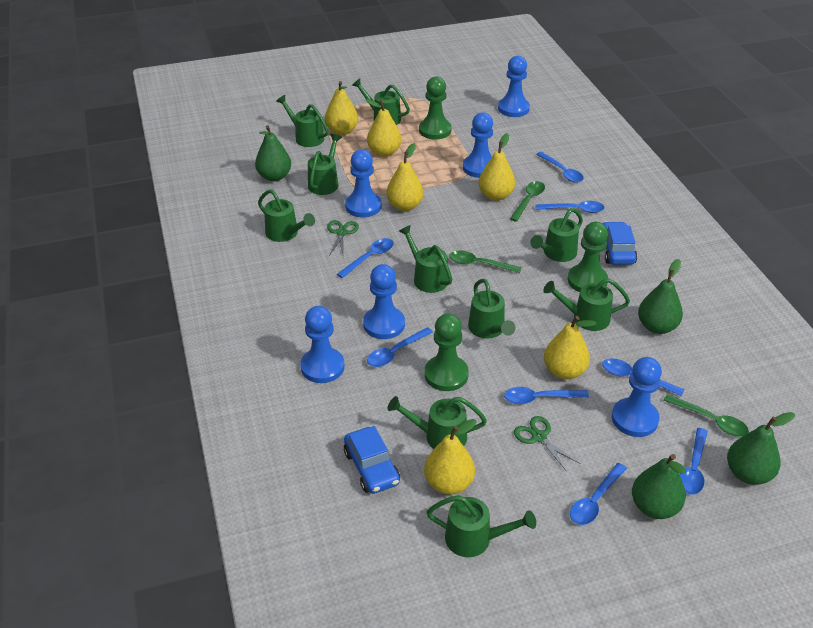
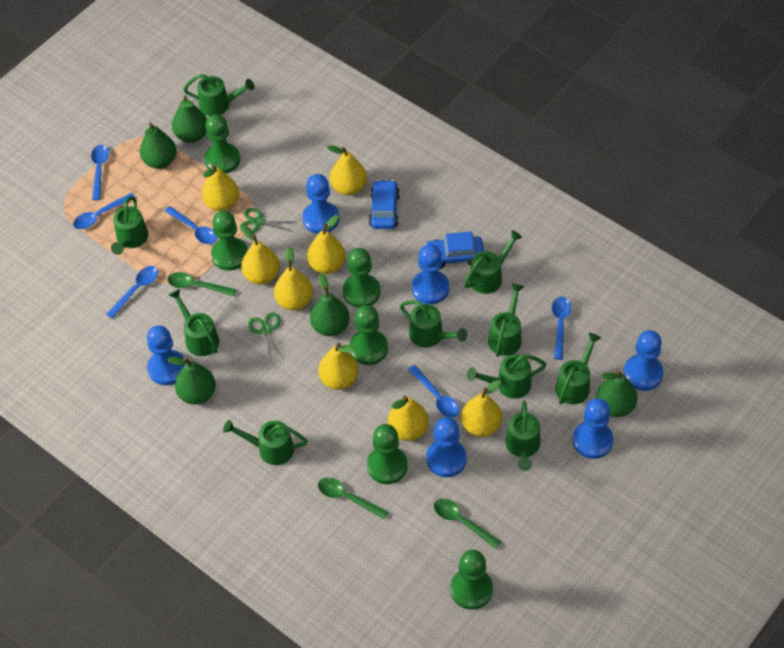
blue spoon: 8 -> 6
green pawn: 3 -> 6
green pear: 4 -> 5
yellow pear: 6 -> 8

